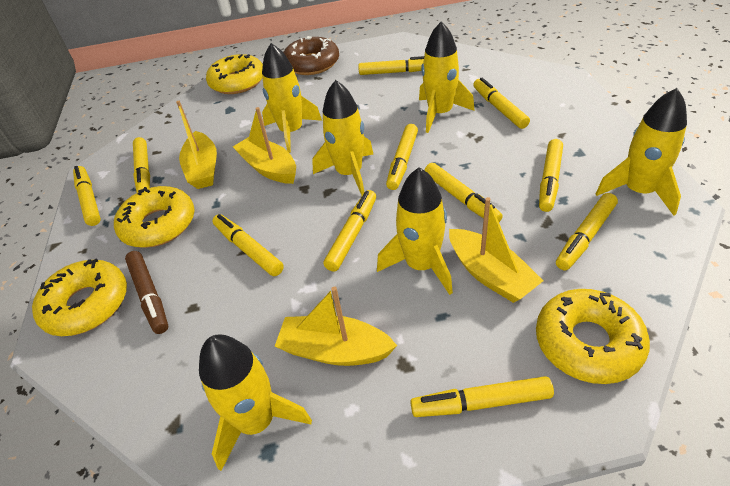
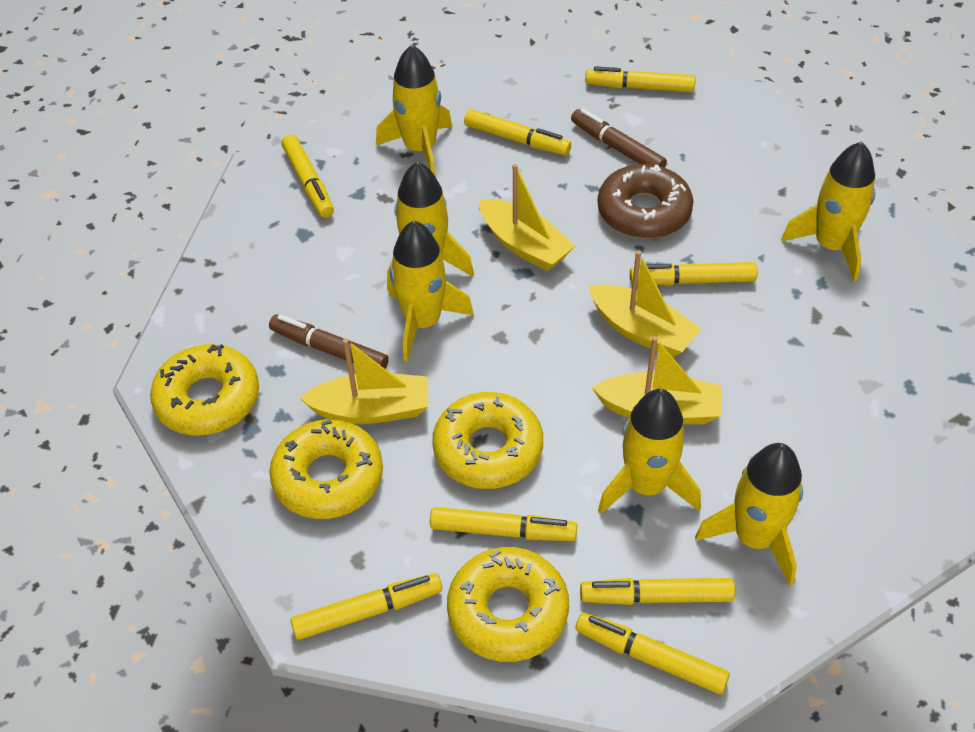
brown marker: 1 -> 2
yellow marker: 11 -> 8

